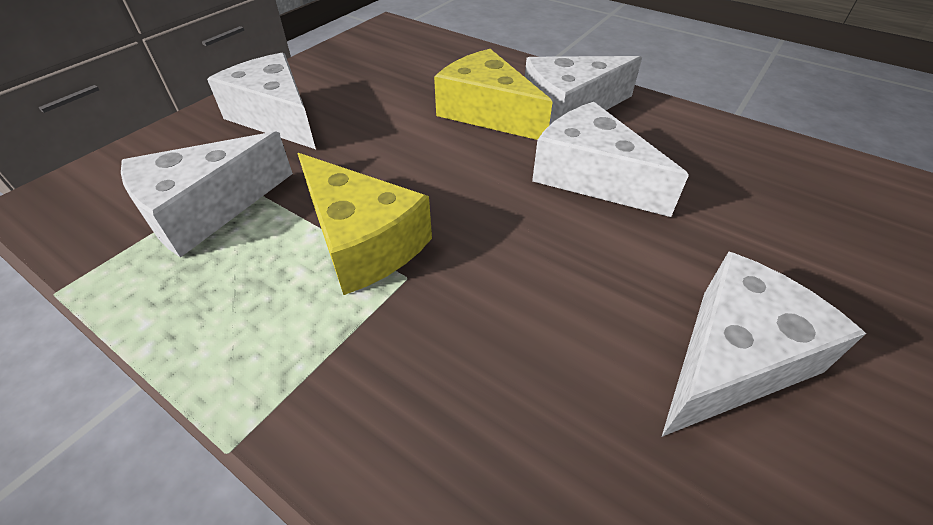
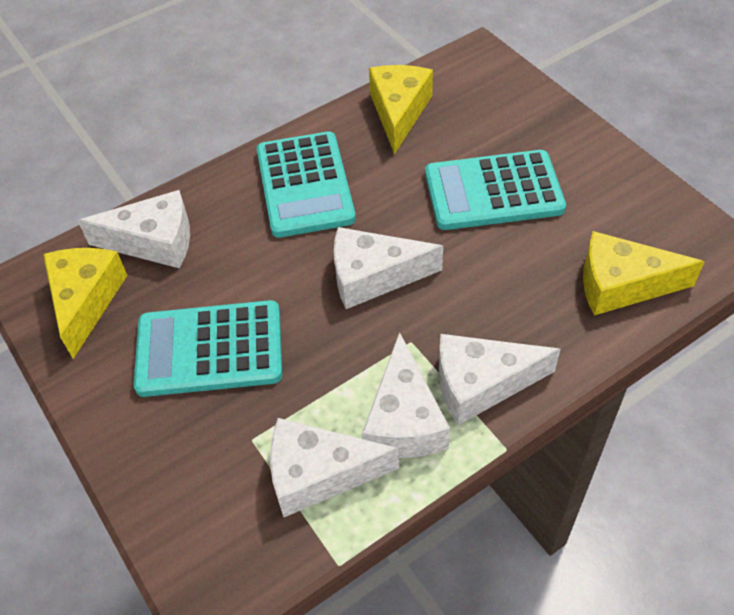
turquoise calculator: 0 -> 3
yellow cheese: 2 -> 3

